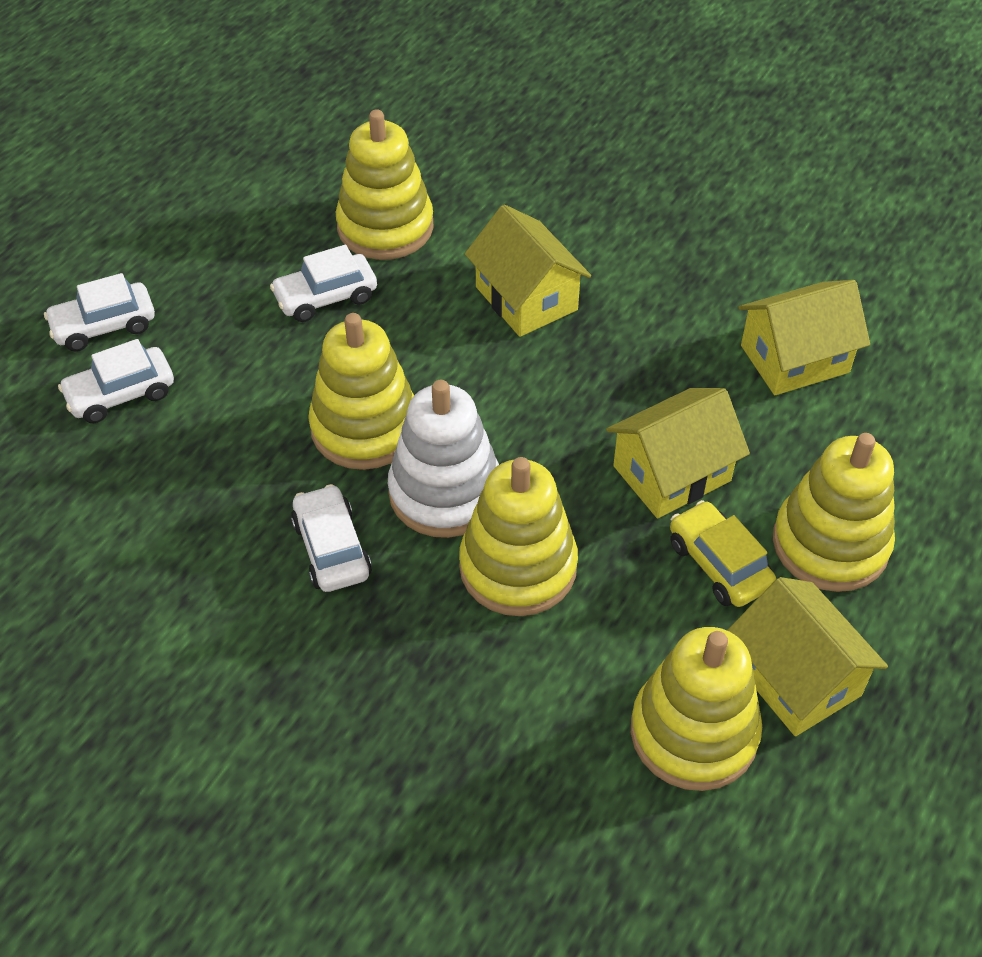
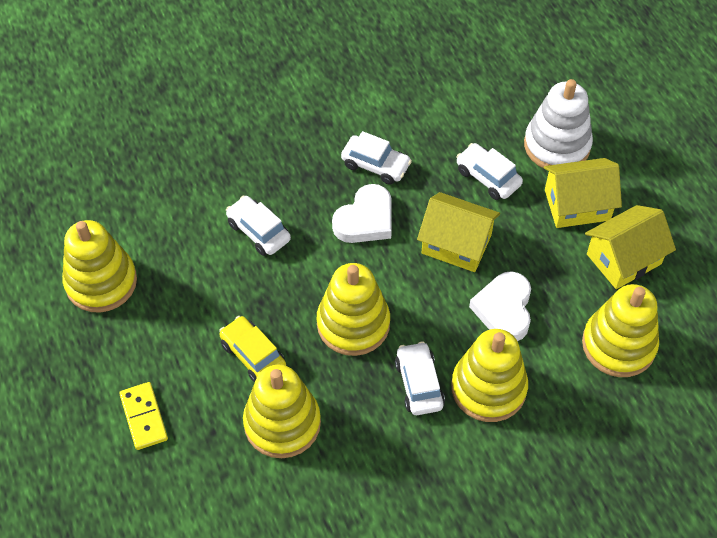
white heart: 0 -> 2
yellow domino: 0 -> 1
yellow house: 4 -> 3

